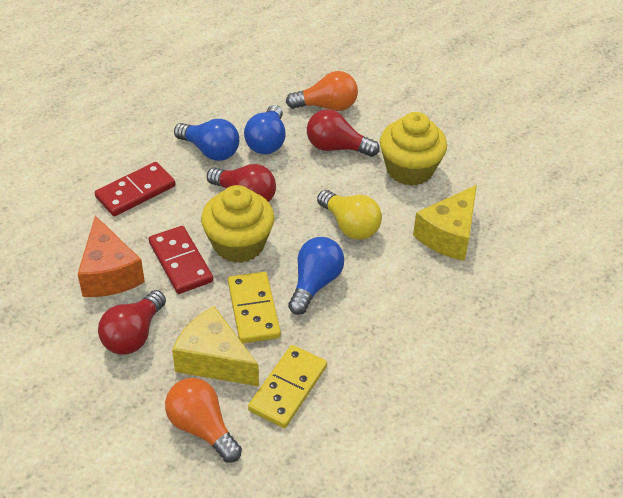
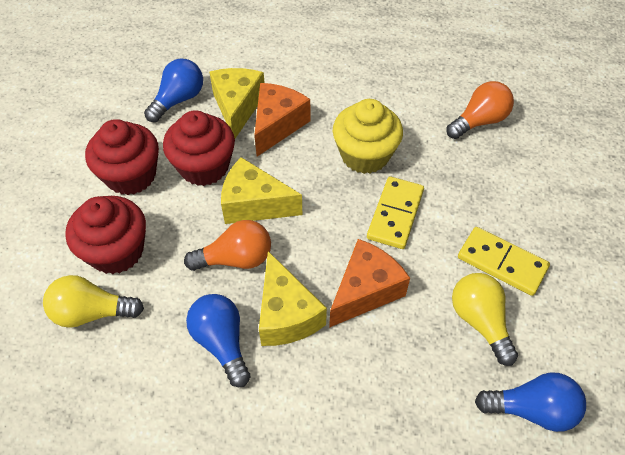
orange cheese: 1 -> 2
red cupcake: 0 -> 3
red domino: 2 -> 0
red light bulb: 3 -> 0
yellow cheese: 2 -> 3
yellow cupcake: 2 -> 1
yellow light bulb: 1 -> 2

